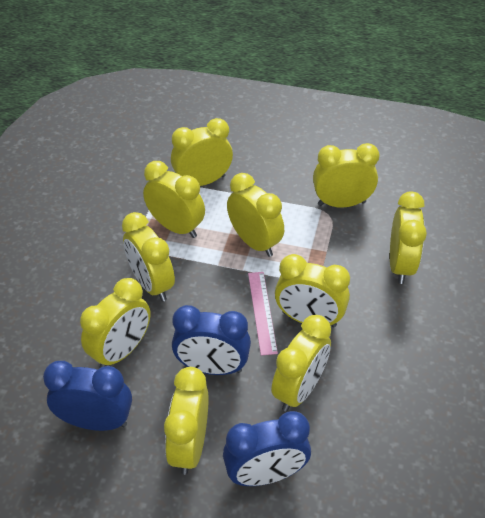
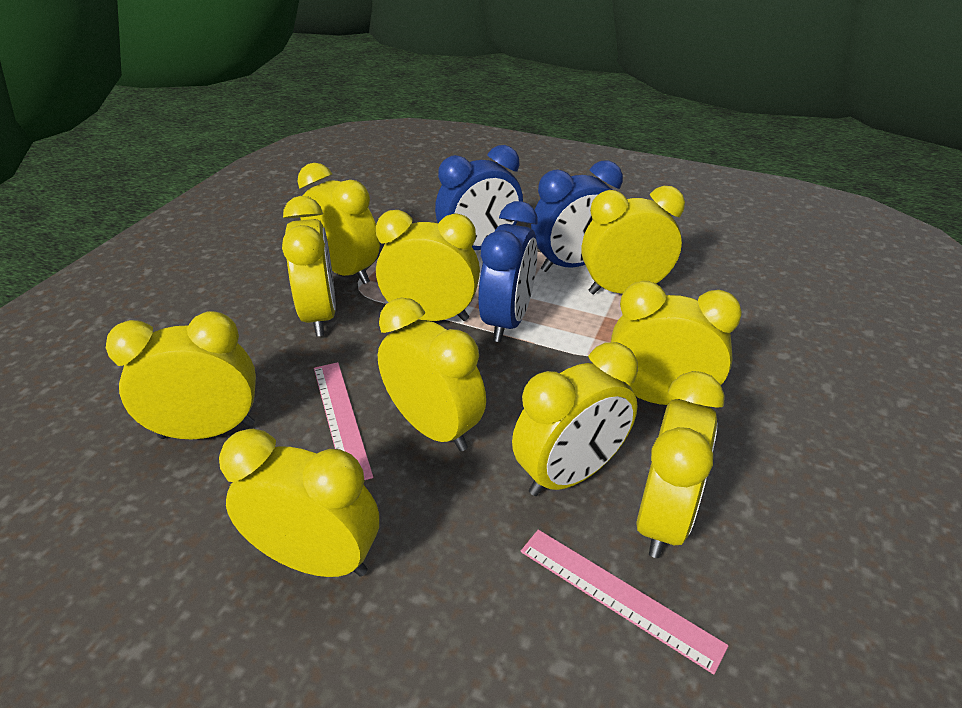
pink ruler: 1 -> 2

